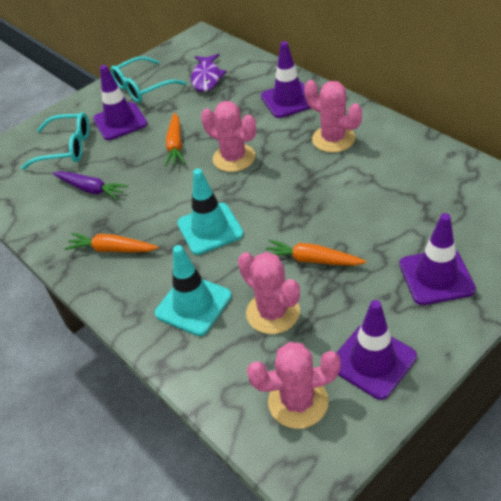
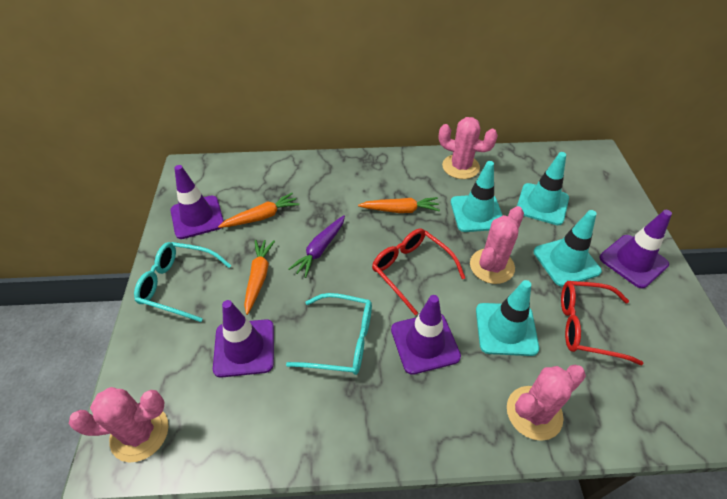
purple fish: 1 -> 0
red glasses: 0 -> 2
turquoise traffic cone: 2 -> 4

